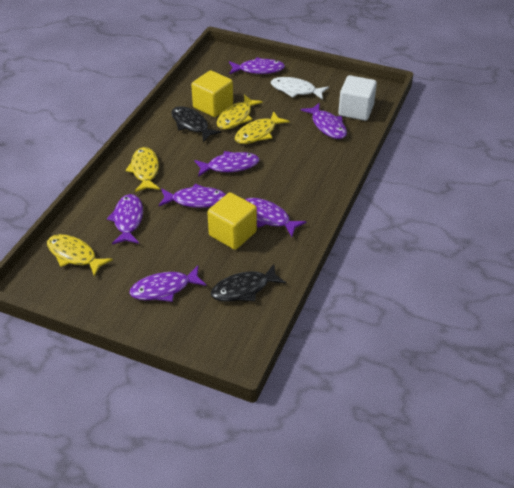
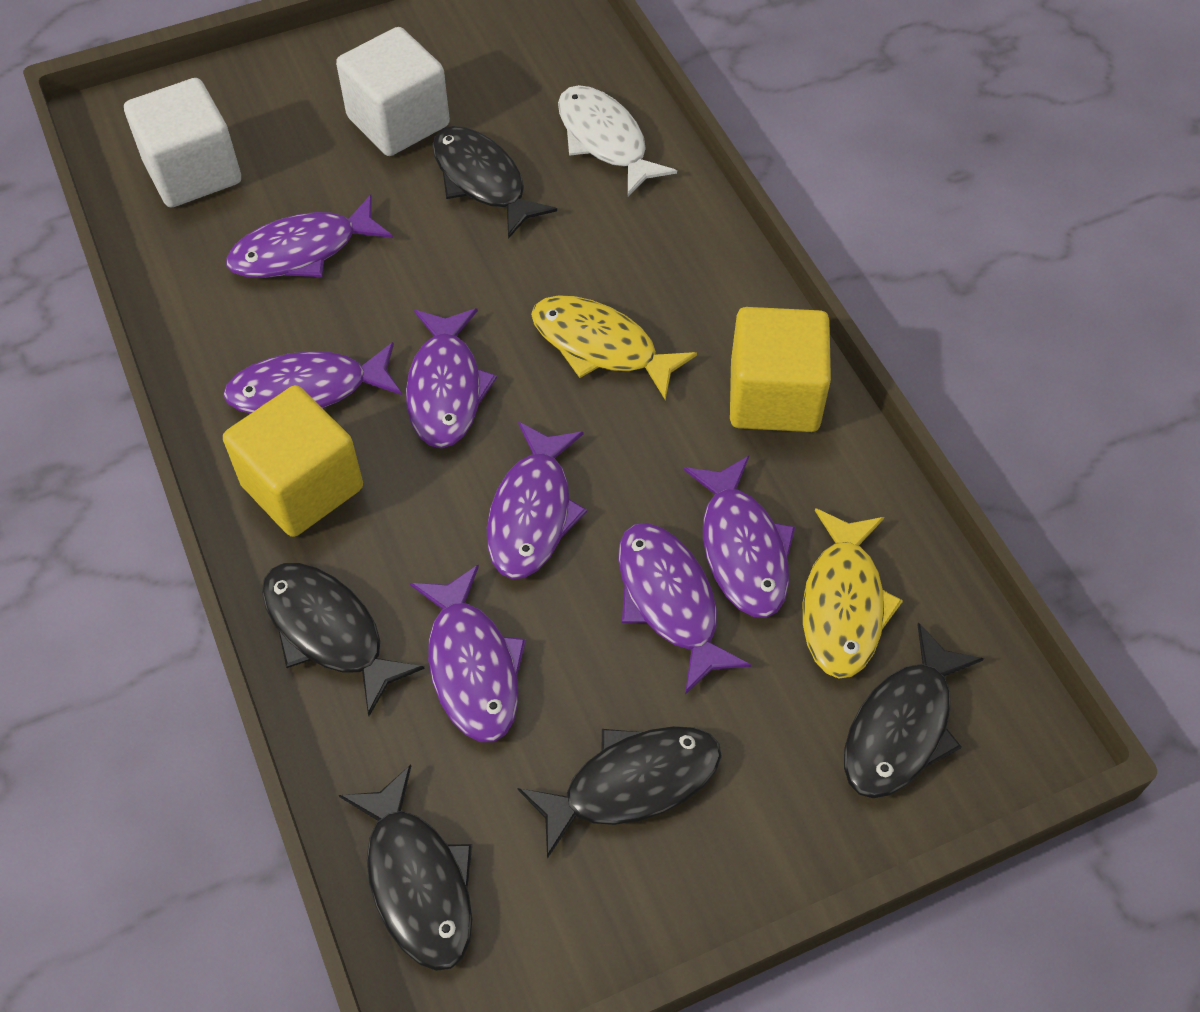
black fish: 2 -> 5
white cube: 1 -> 2
yellow fish: 4 -> 2

